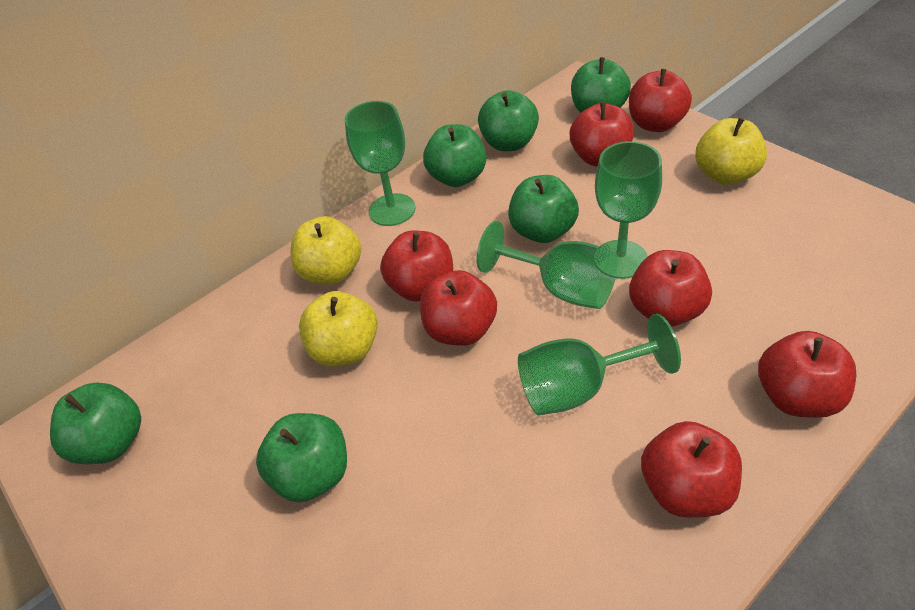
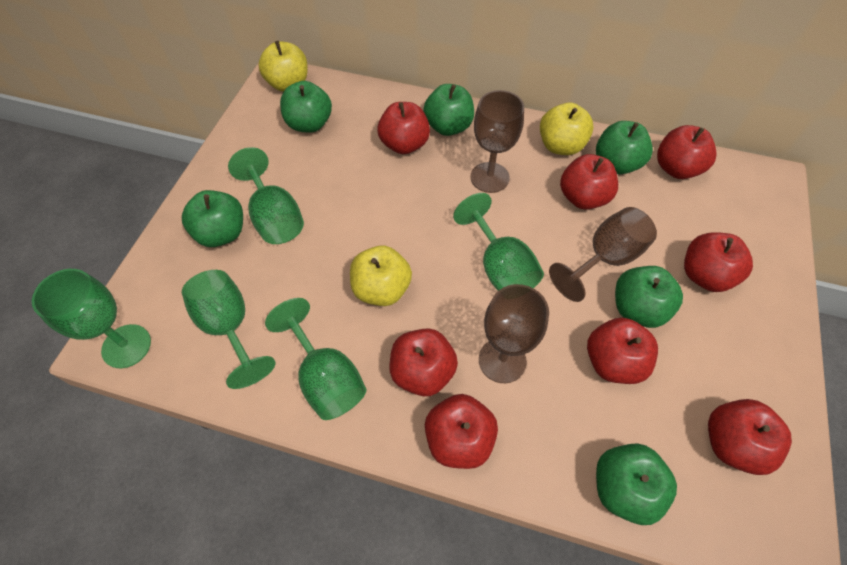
brown goblet: 0 -> 3
green goblet: 4 -> 5
red apple: 7 -> 8

